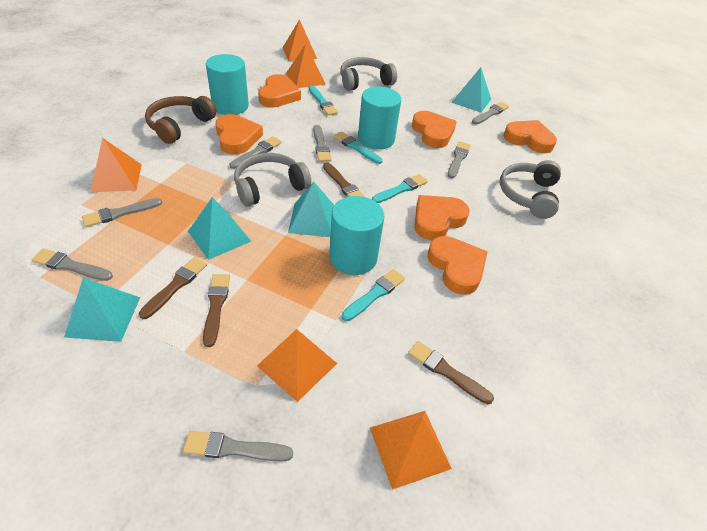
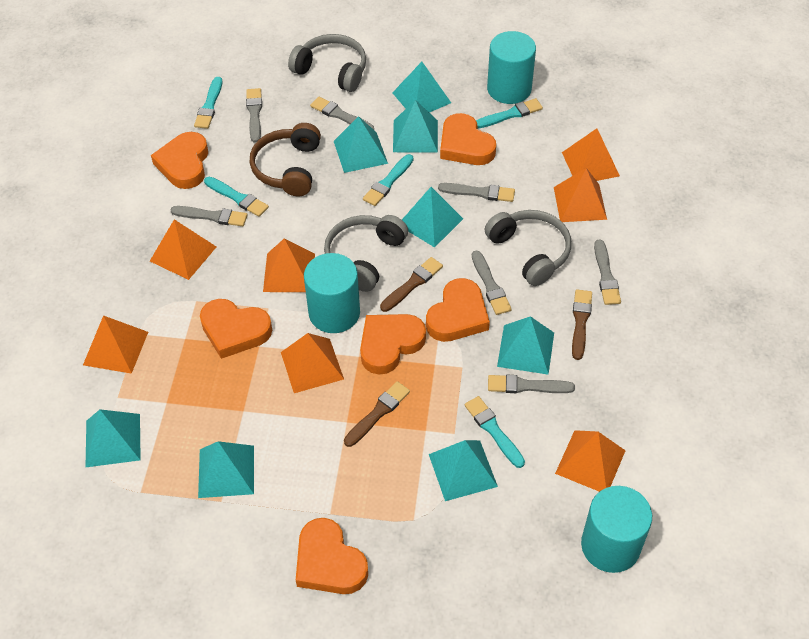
brown brush: 4 -> 3
orange pyramid: 5 -> 7
turquoise brush: 4 -> 5
turquoise pyramid: 4 -> 8

